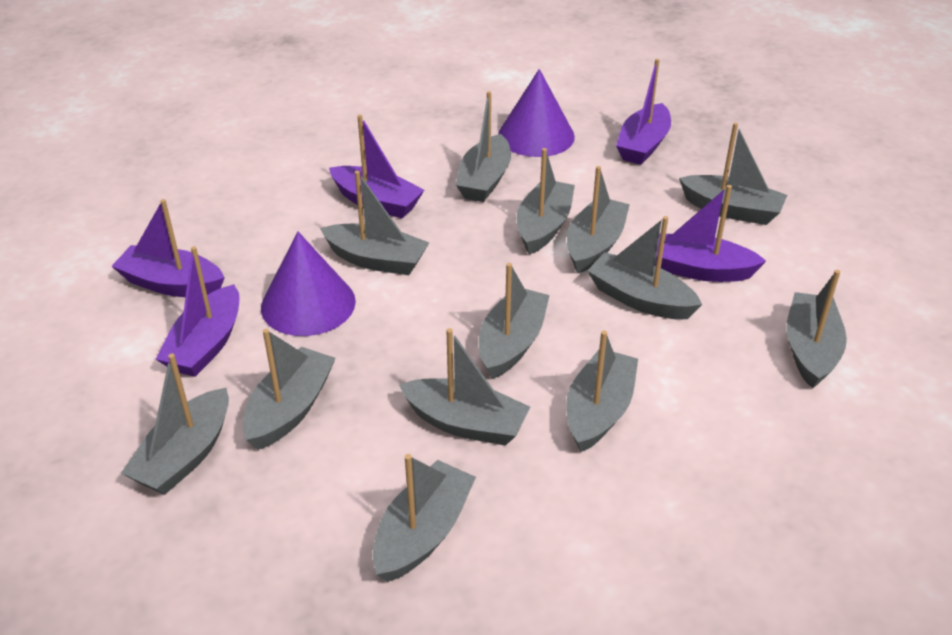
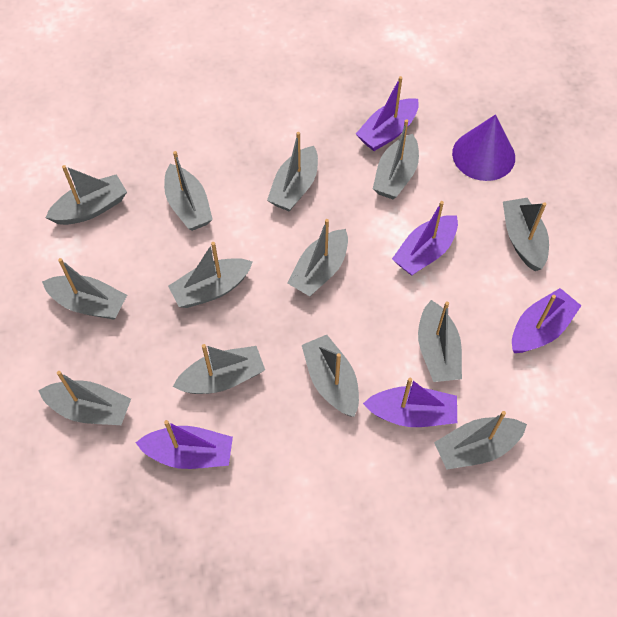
purple cone: 2 -> 1

